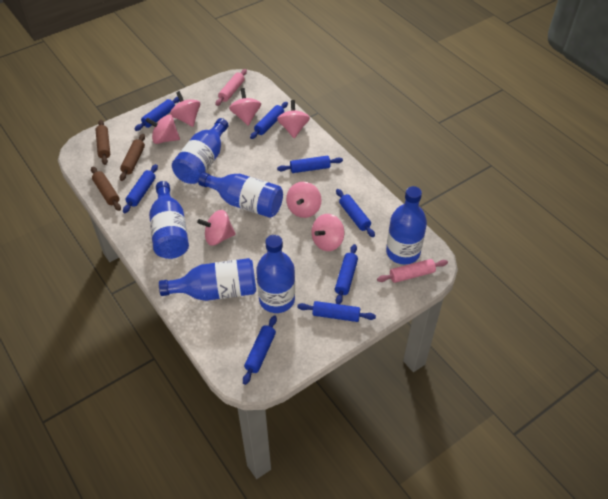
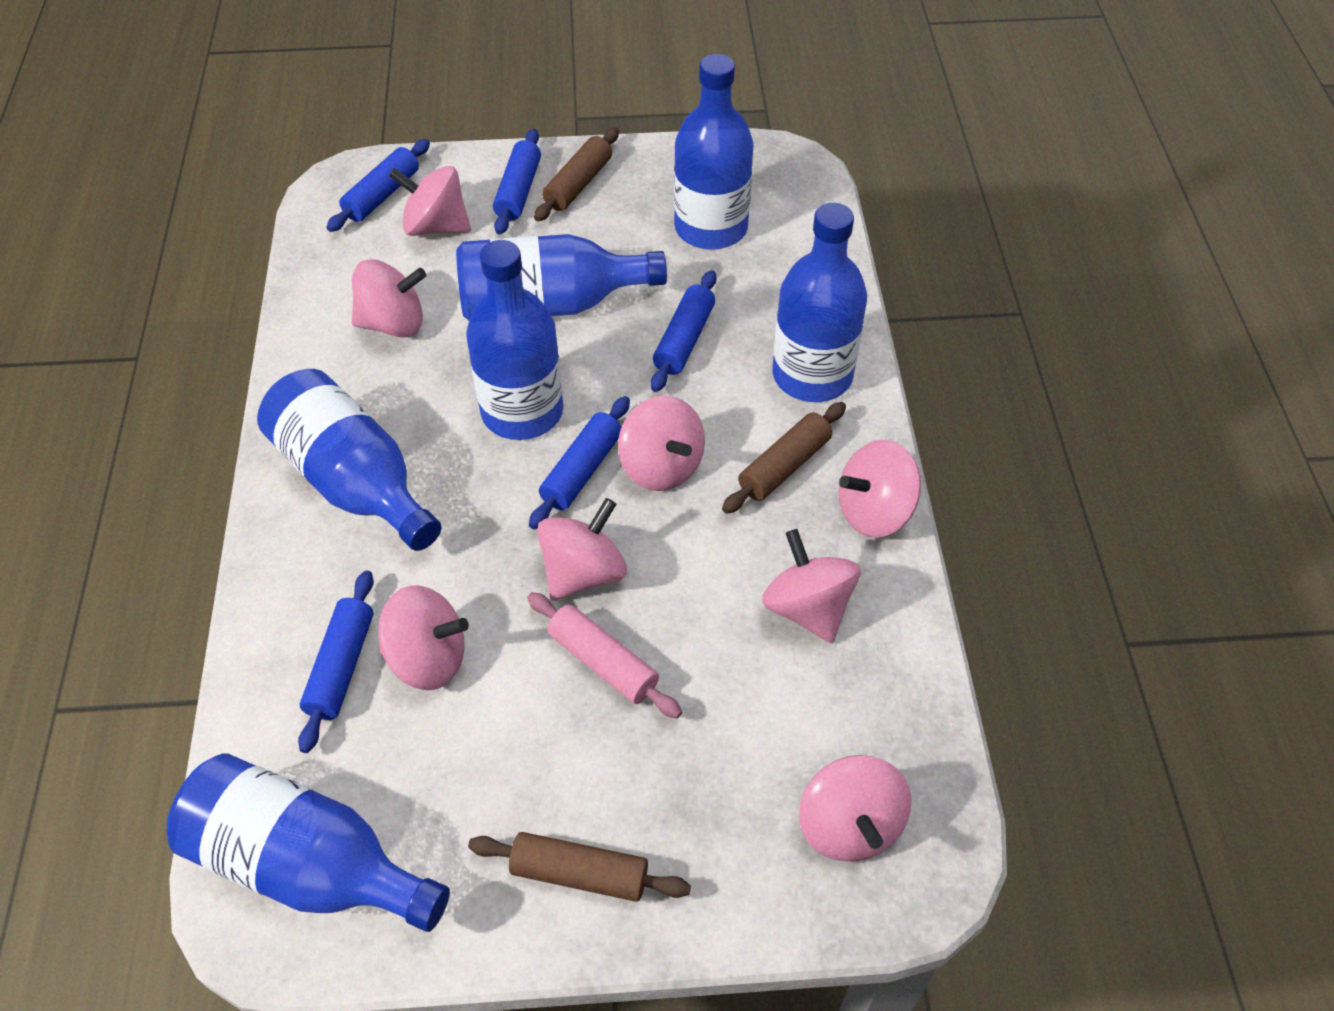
blue rolling pin: 8 -> 5
pink rolling pin: 2 -> 1
pink spinning top: 7 -> 8

